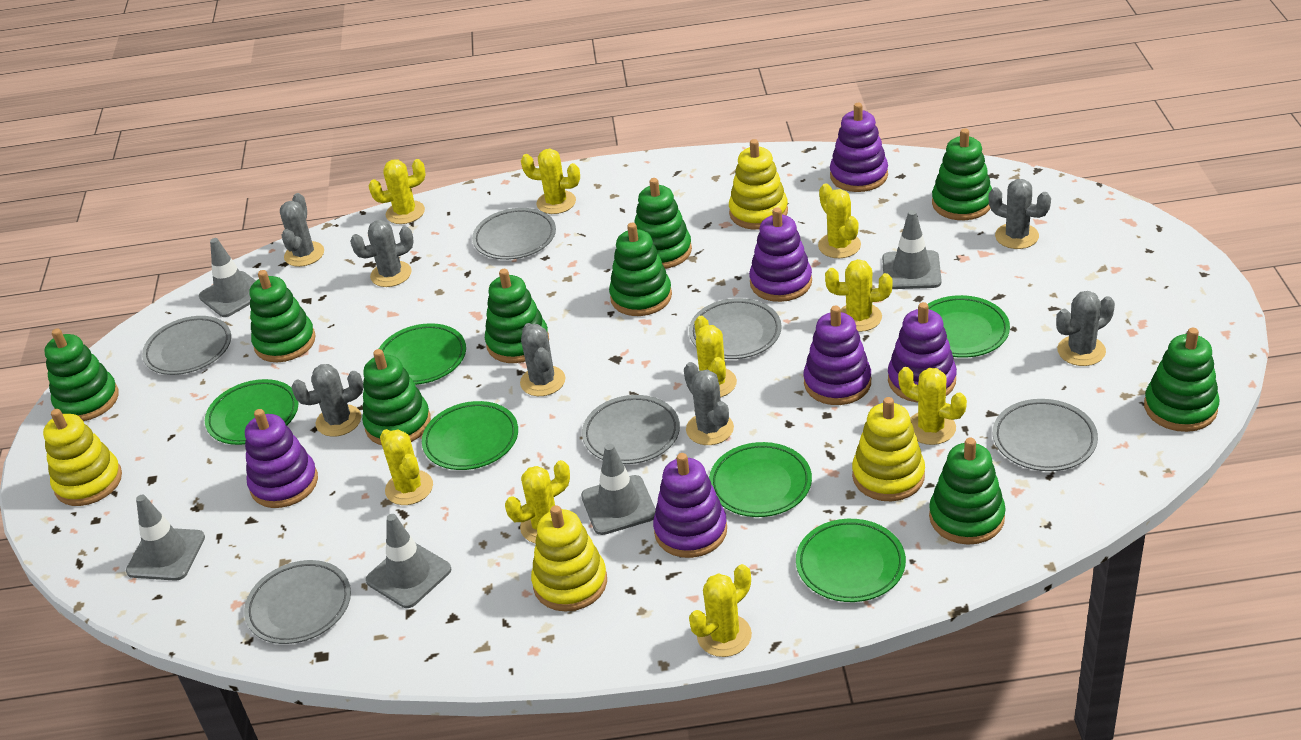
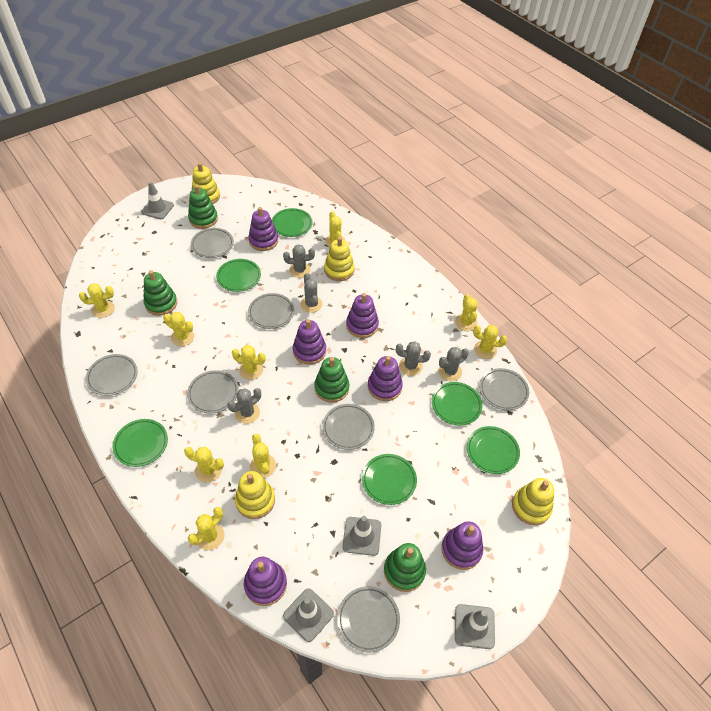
green stacking toy: 9 -> 4
grey cactus: 7 -> 5
grey plate: 6 -> 7
grey traffic cone: 5 -> 4

